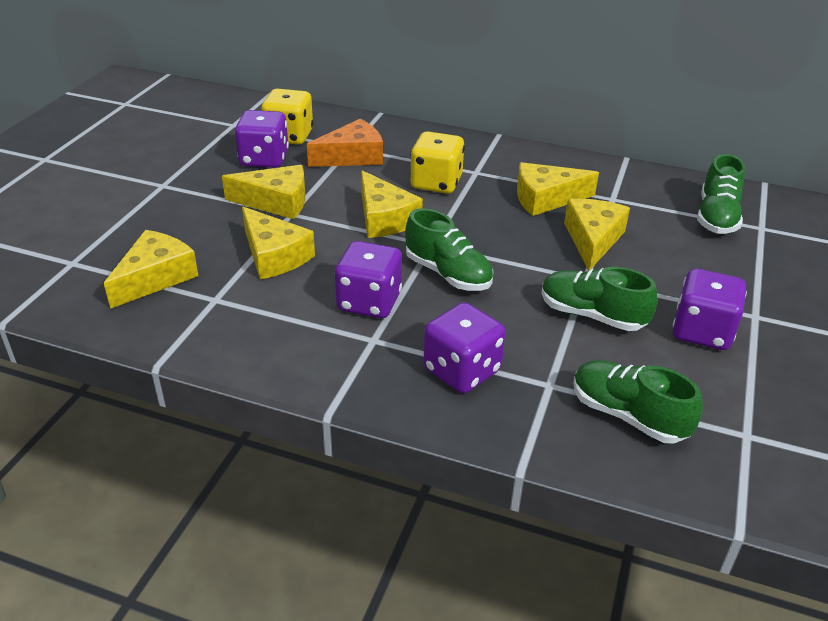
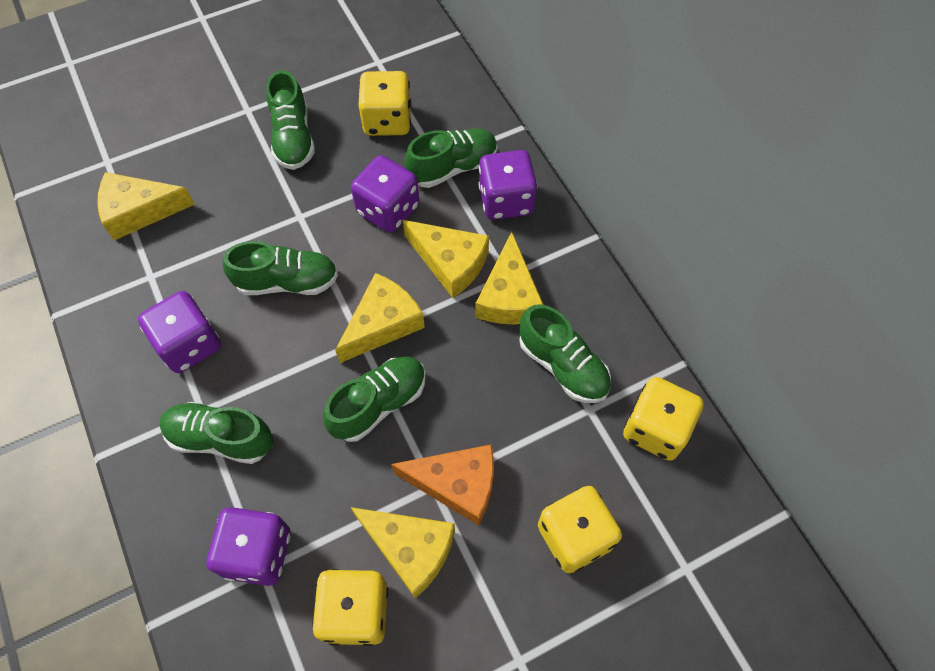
green shoe: 4 -> 6
yellow cheese: 6 -> 5
yellow dice: 2 -> 4

